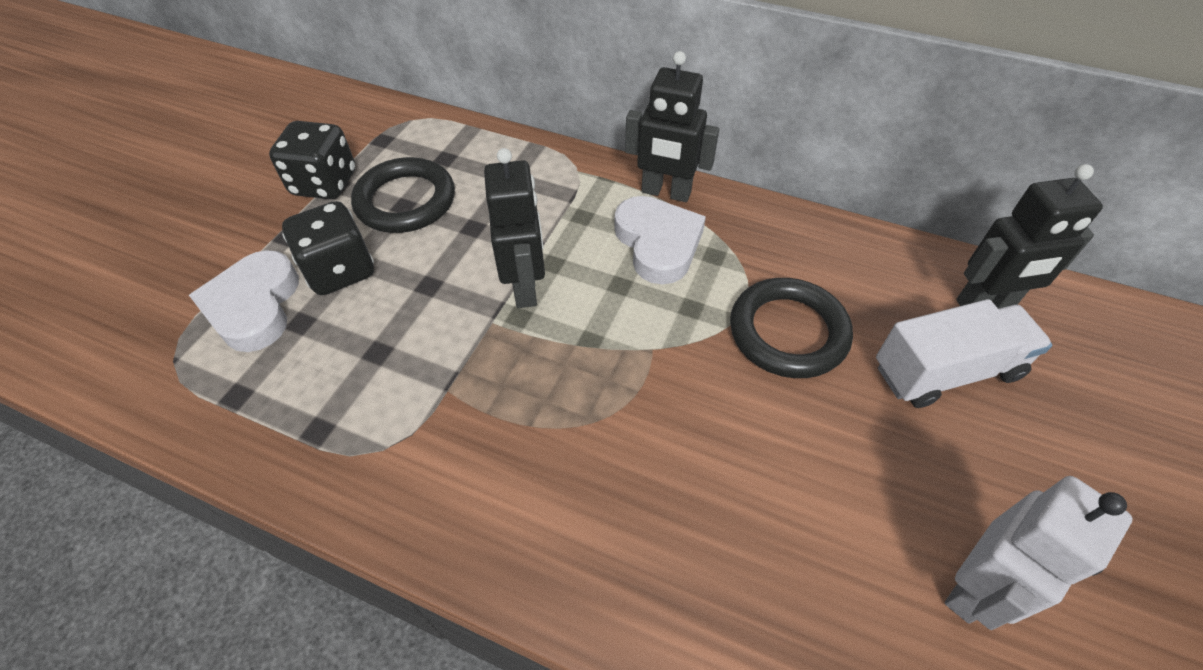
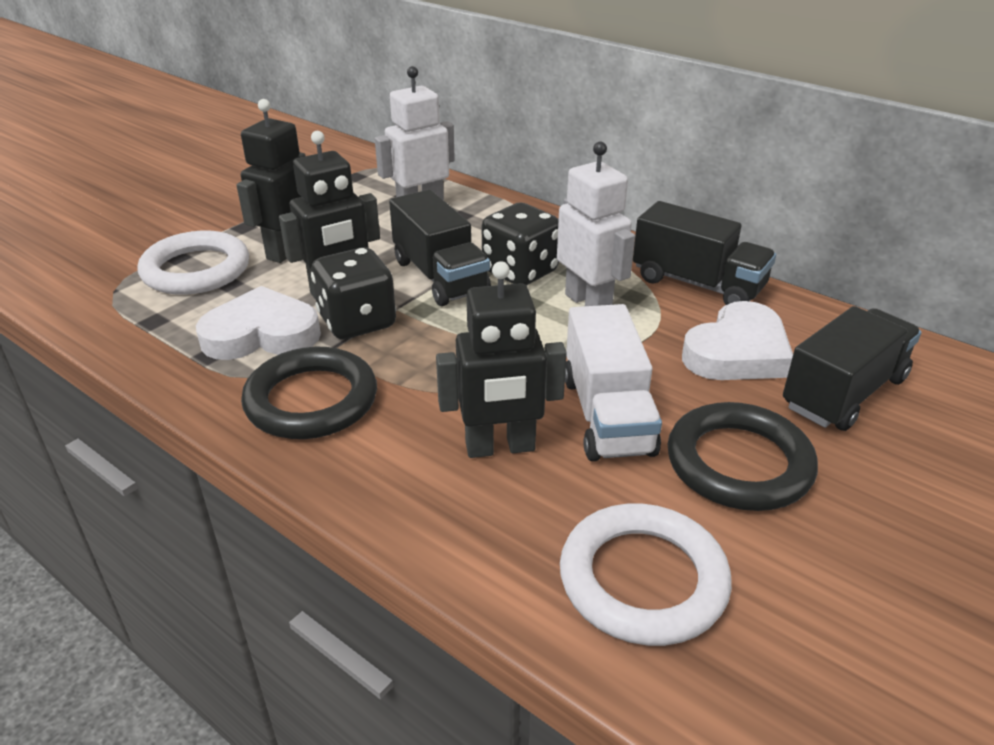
black truck: 0 -> 3
white ring: 0 -> 2
white robot: 1 -> 2

